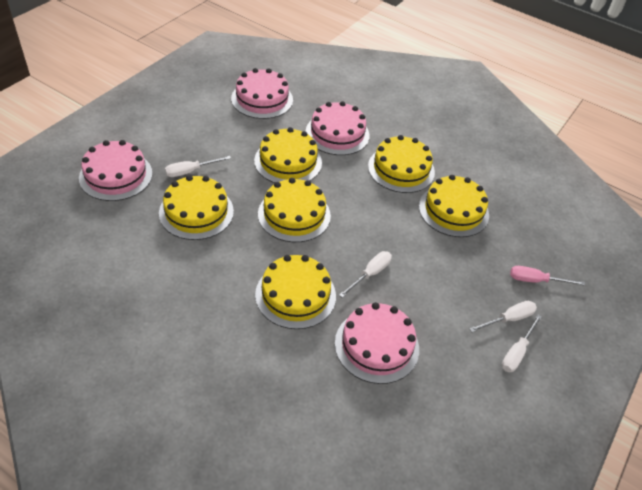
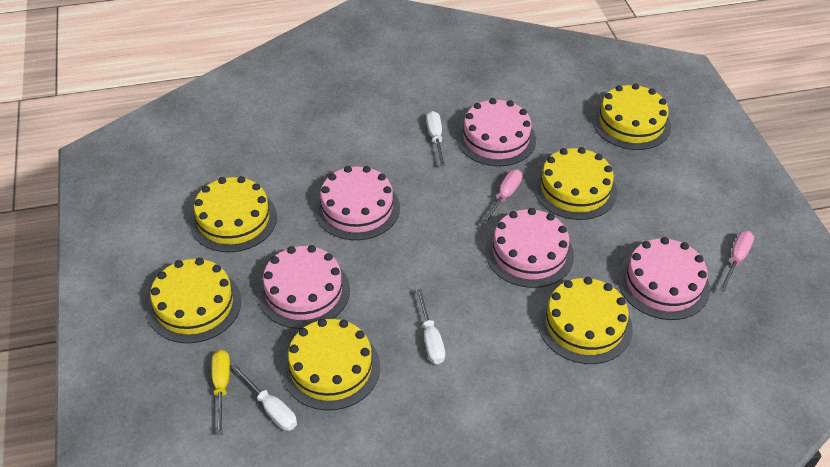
pink cake: 4 -> 5
pink screwdriver: 1 -> 2
white screwdriver: 4 -> 3
yellow screwdriver: 0 -> 1

